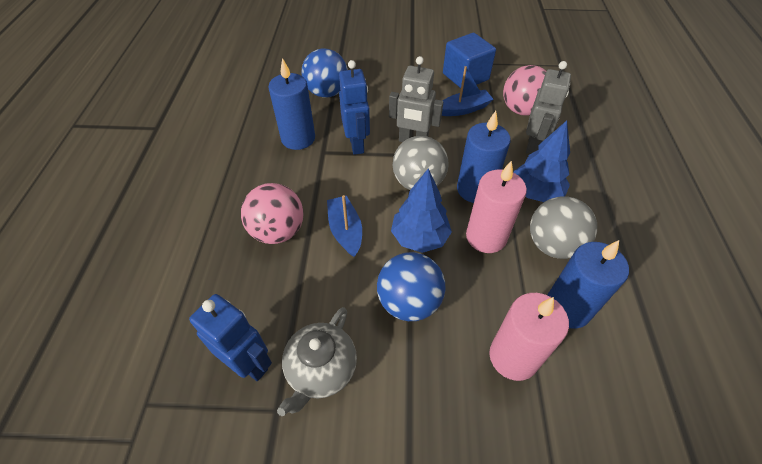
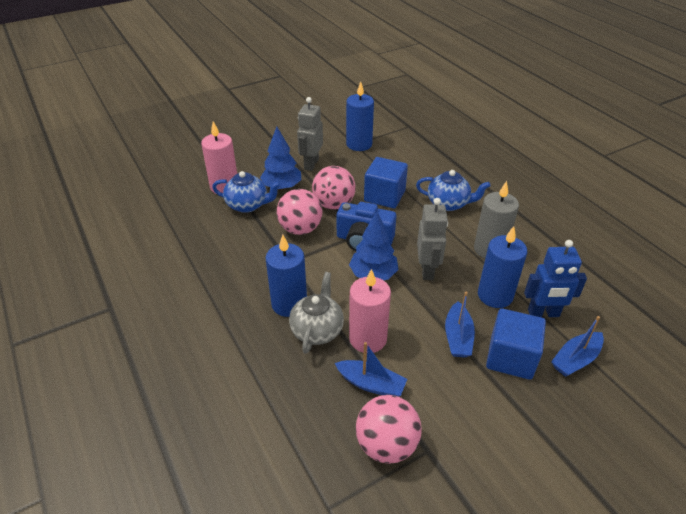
blue ball: 2 -> 0
blue boat: 2 -> 3
blue camera: 0 -> 1
blue cube: 1 -> 2
blue robot: 2 -> 1
blue teapot: 0 -> 2
grey ball: 2 -> 0
grey candle: 0 -> 1
pink ball: 2 -> 3

